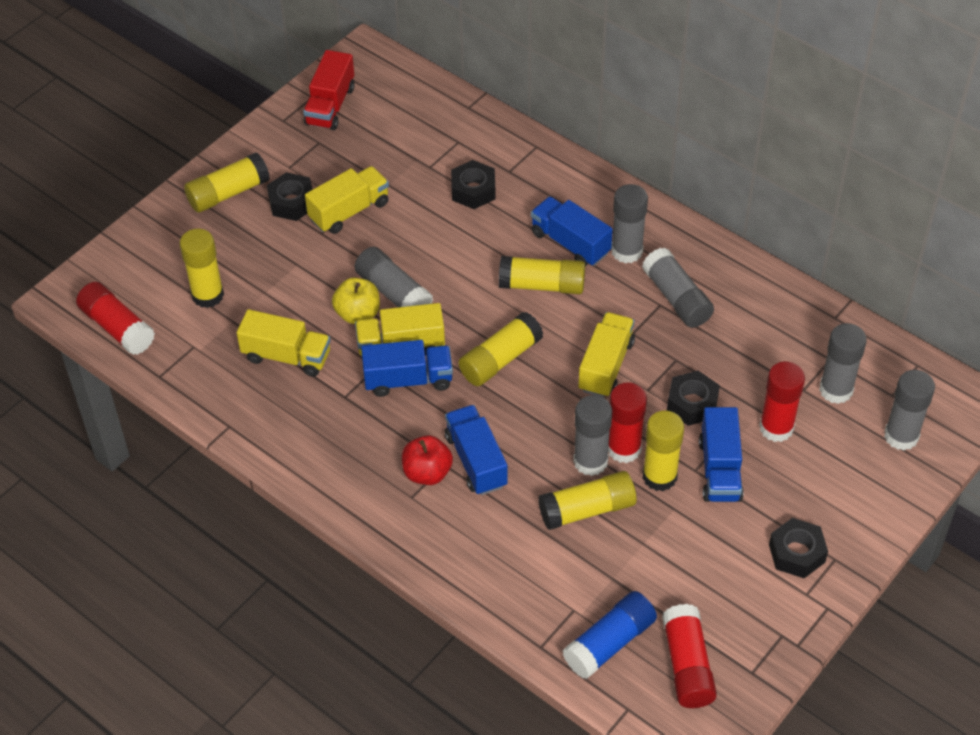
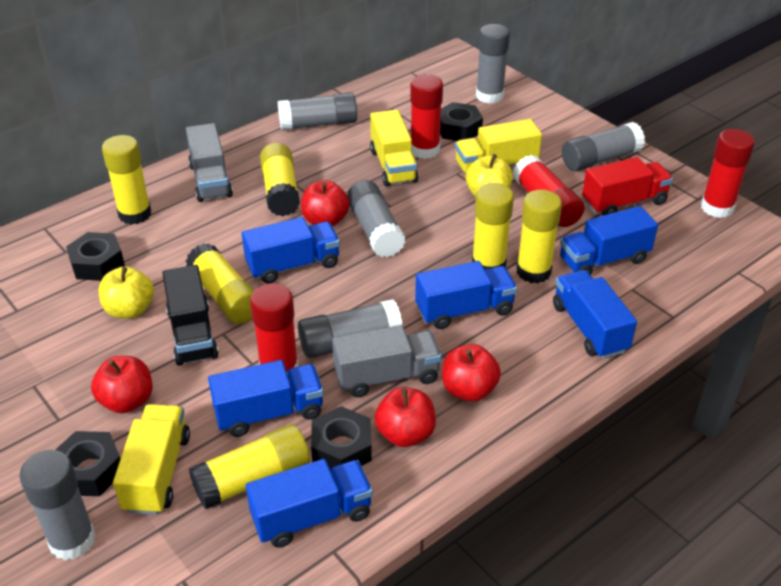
black truck: 0 -> 1
blue glue stick: 1 -> 0
blue truck: 4 -> 6
grey truck: 0 -> 2
red apple: 1 -> 4
yellow apple: 1 -> 2
yellow truck: 4 -> 3

